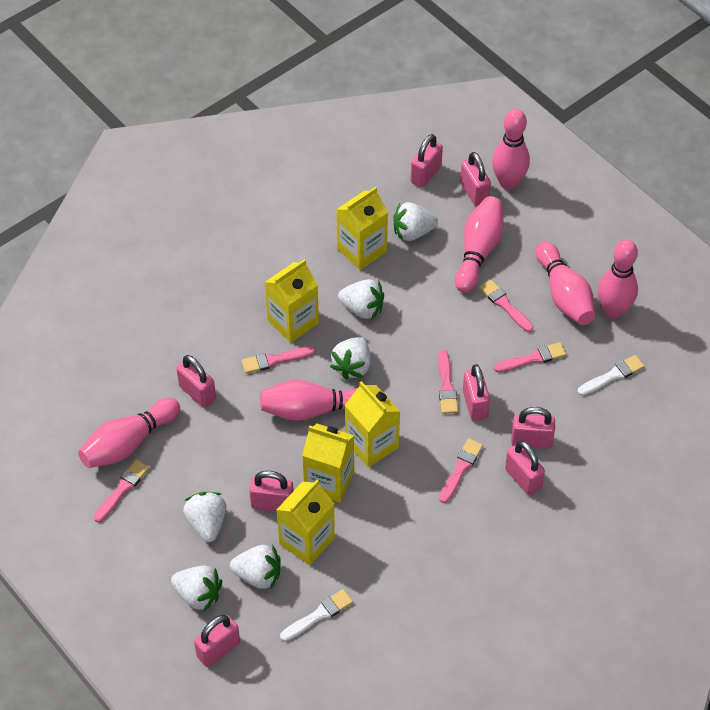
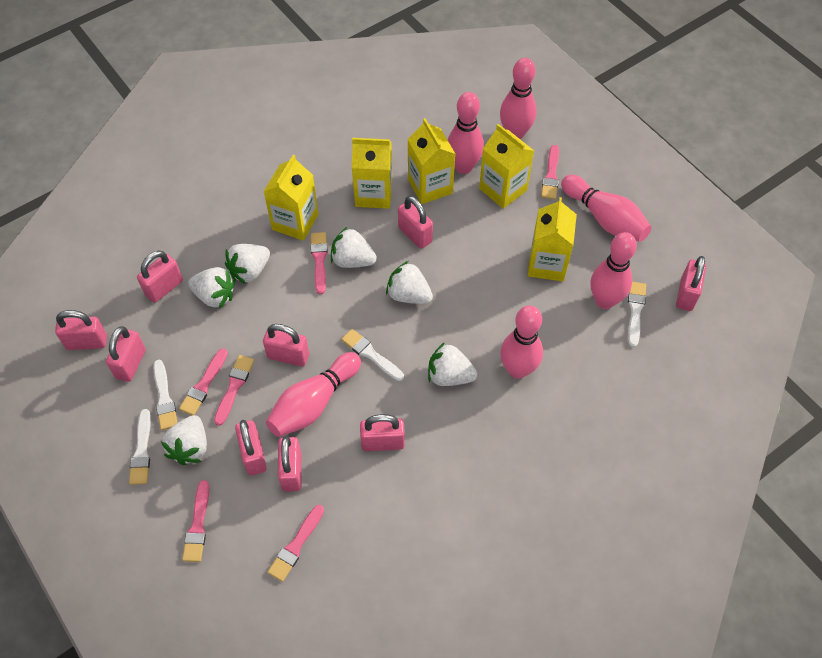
pink padlock: 8 -> 9
white brush: 2 -> 4

